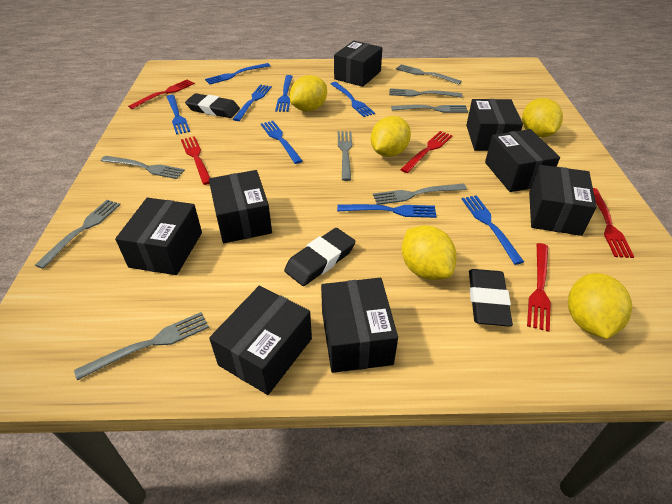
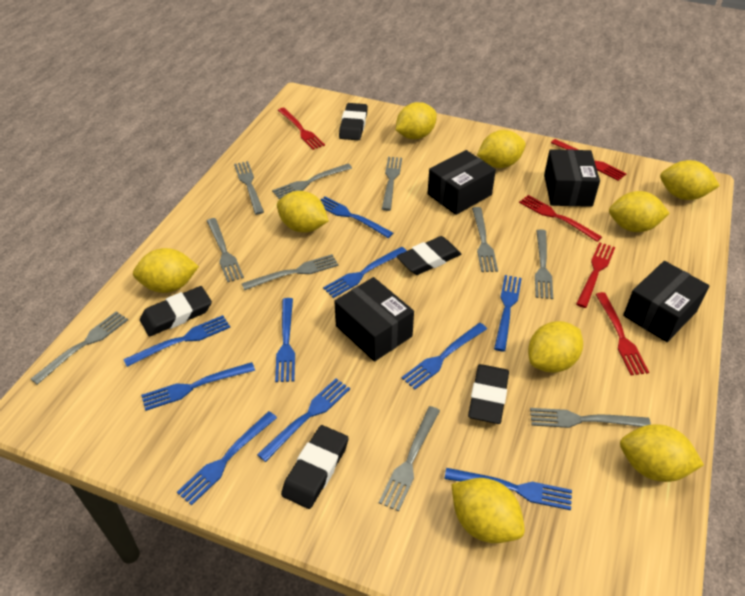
black box: 8 -> 4
black eraser: 3 -> 5
blue fork: 8 -> 10
grey fork: 8 -> 10
yellow lemon: 5 -> 9

